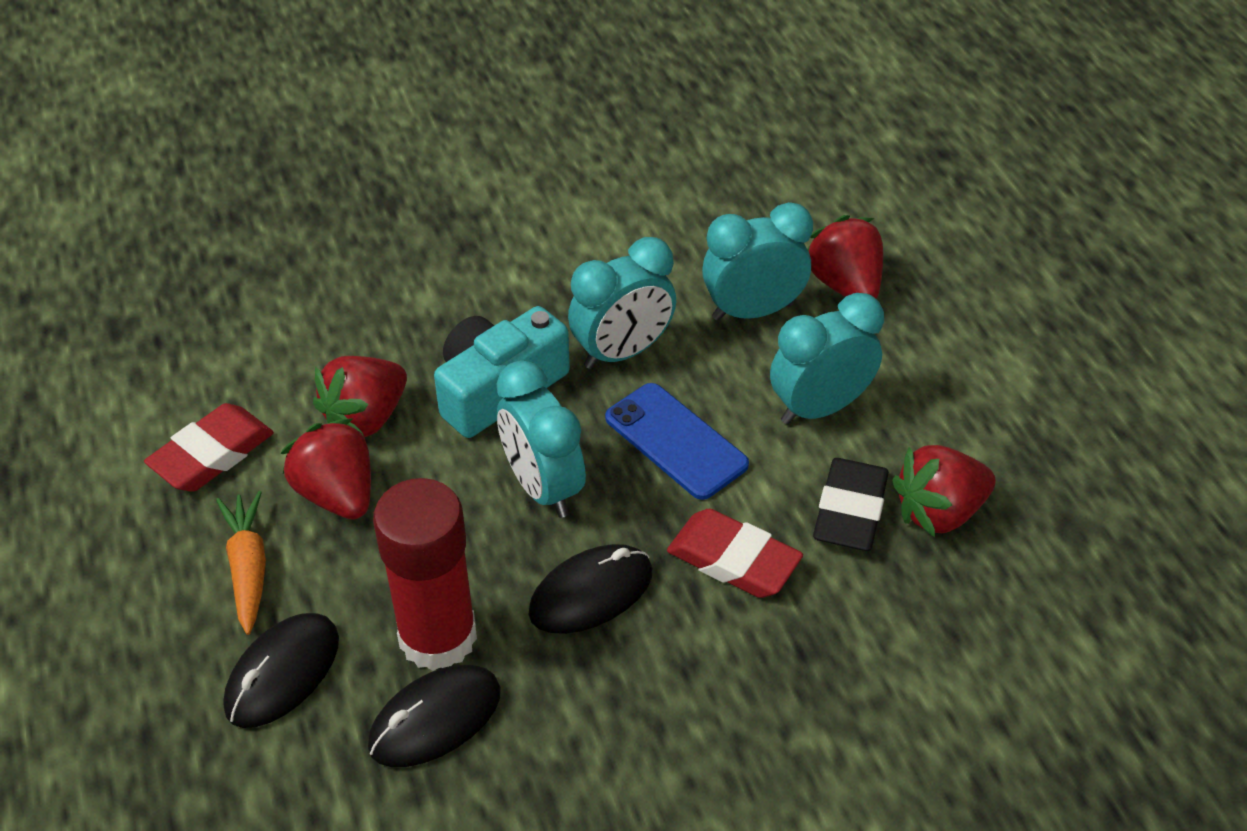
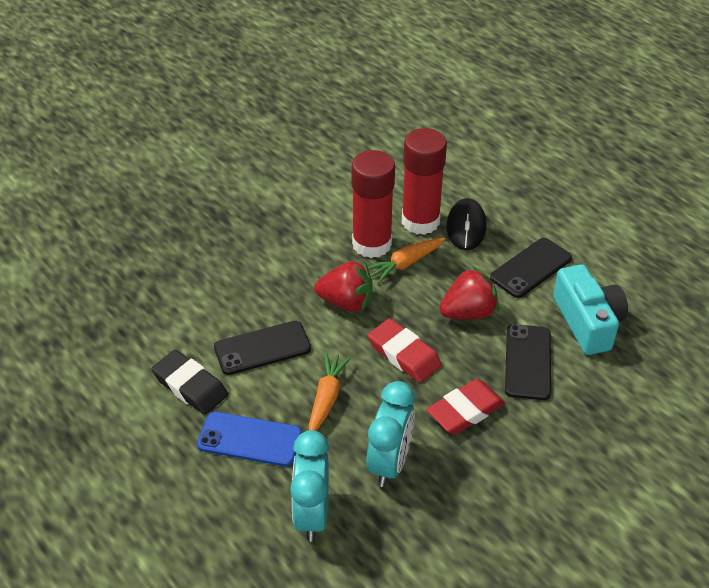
black mouse: 3 -> 1
black phone: 0 -> 3
orange carrot: 1 -> 2
red glue stick: 1 -> 2
red strawberry: 4 -> 2
turquoise clock: 4 -> 2

